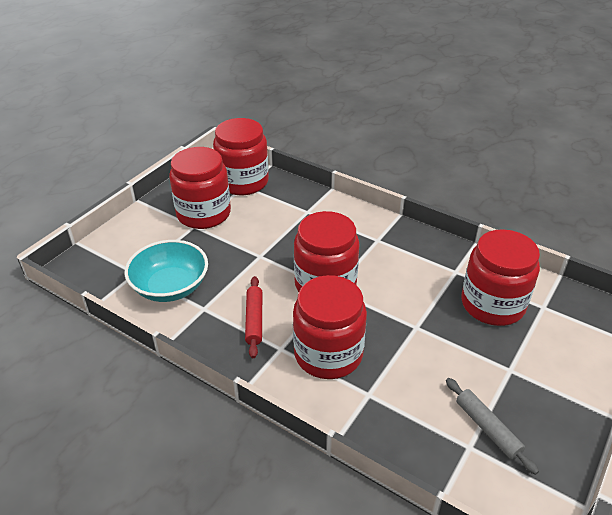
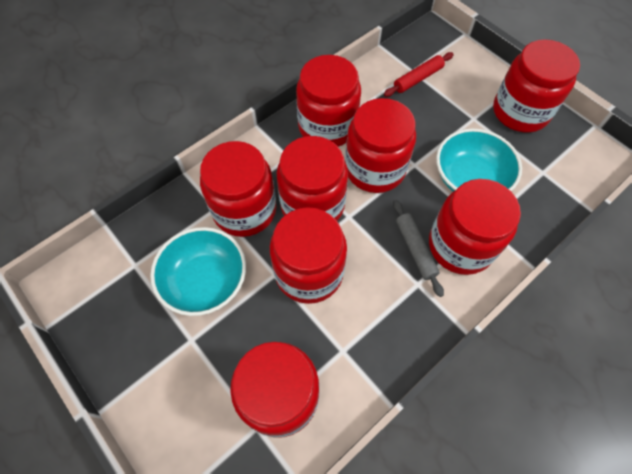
red jar: 5 -> 8
turquoise bowl: 1 -> 2

